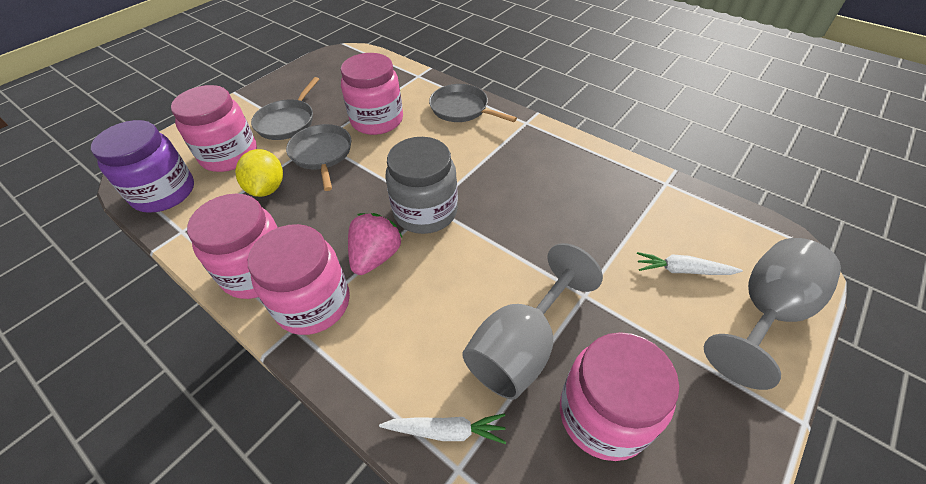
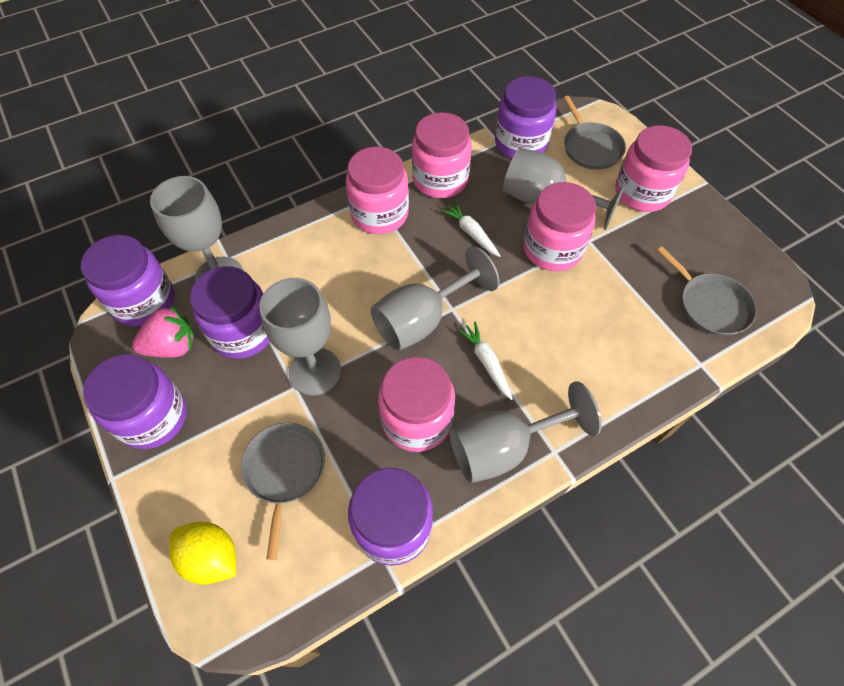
grey goblet: 2 -> 5
grey jar: 1 -> 0
purple jar: 1 -> 5

